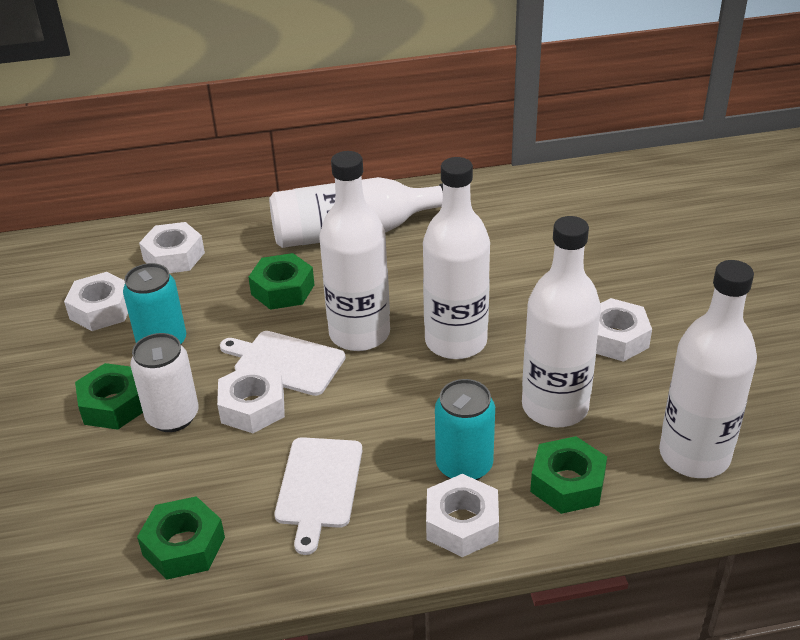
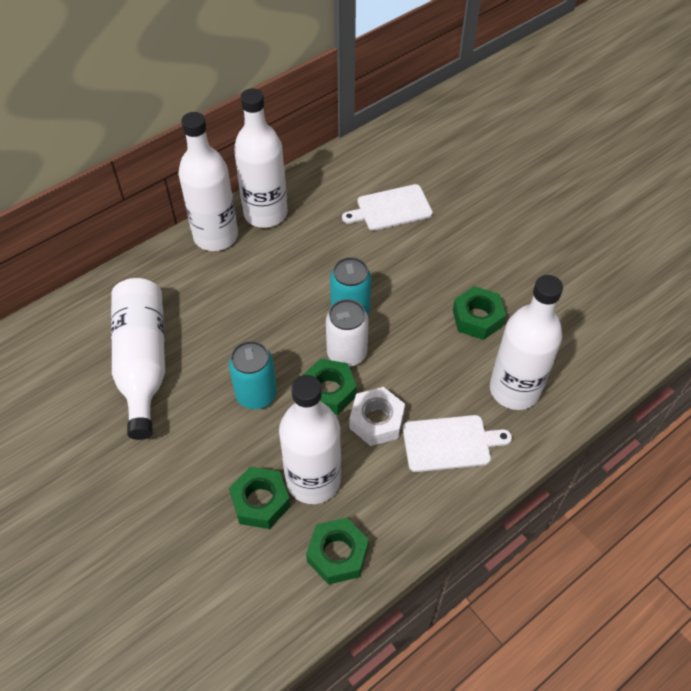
white nut: 5 -> 1

